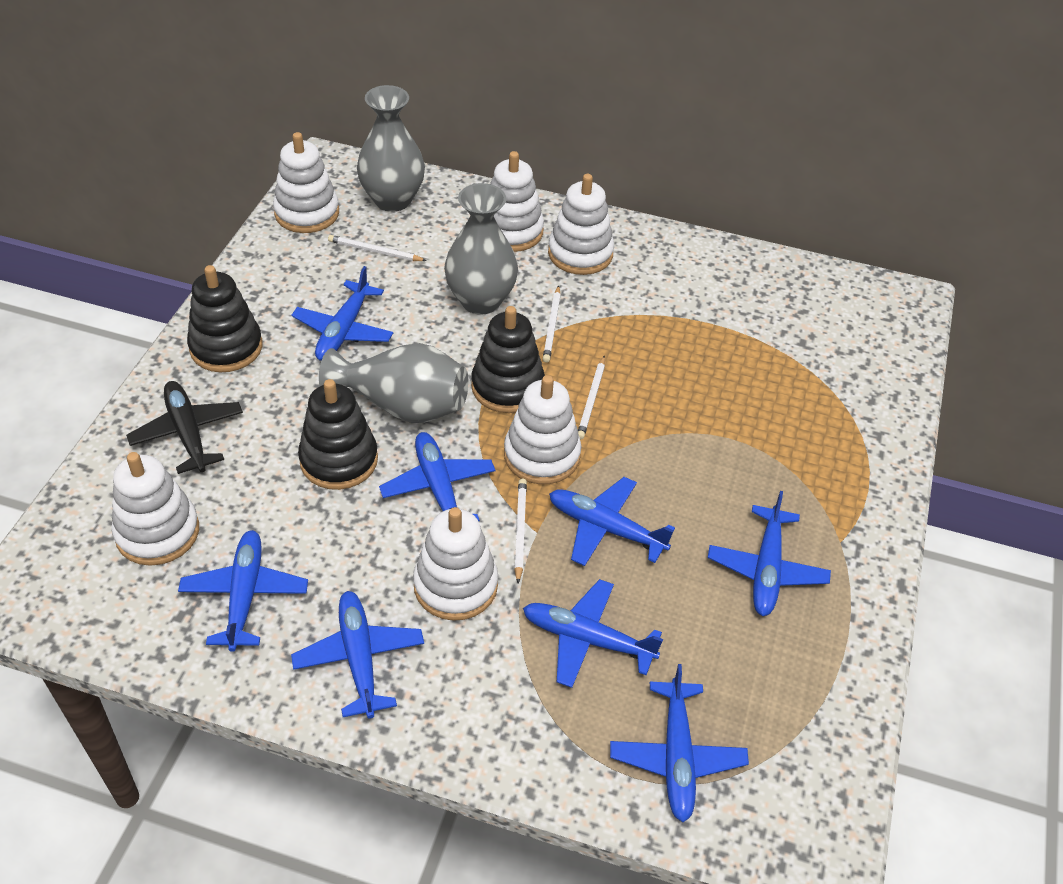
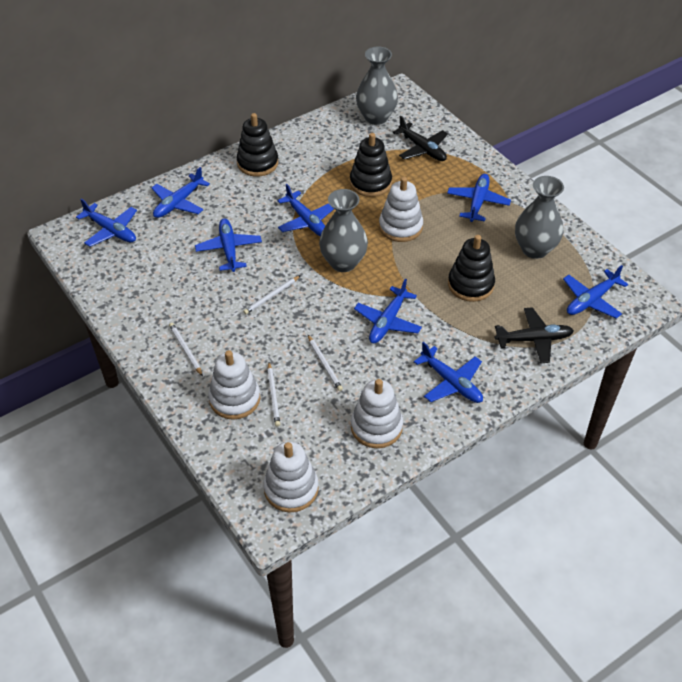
black plane: 1 -> 2
white stacking toy: 6 -> 4

